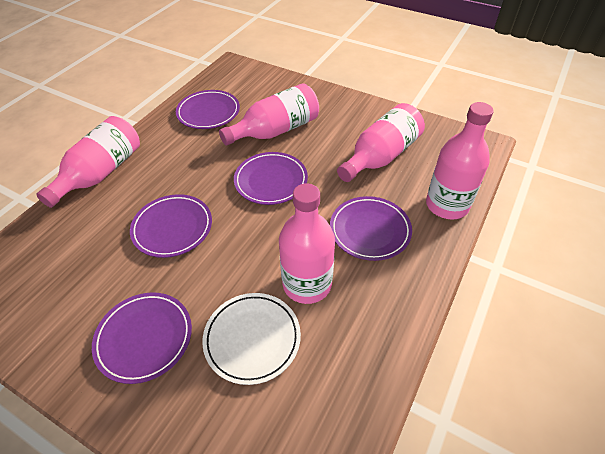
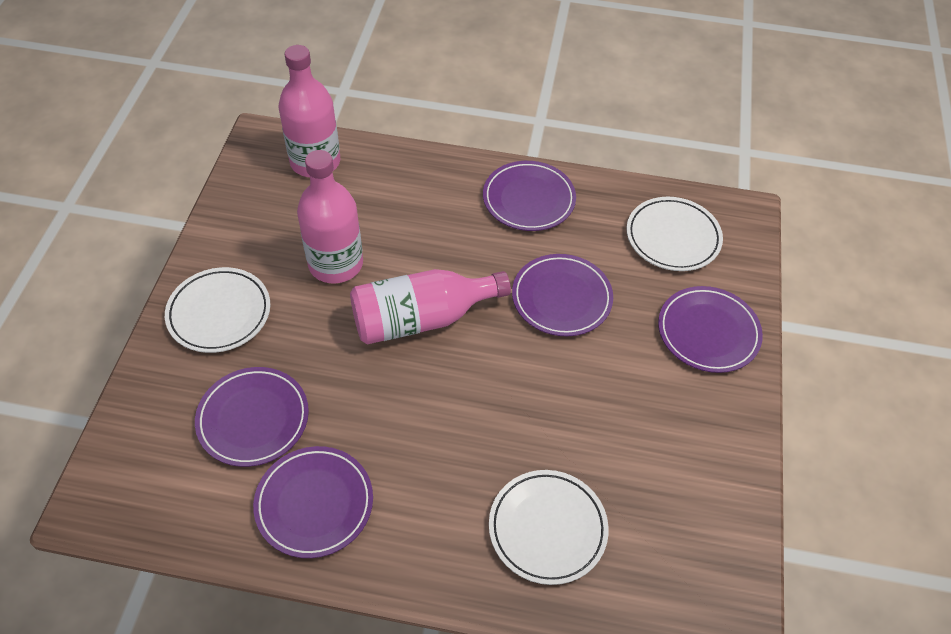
pink bottle: 5 -> 3
white plate: 1 -> 3

